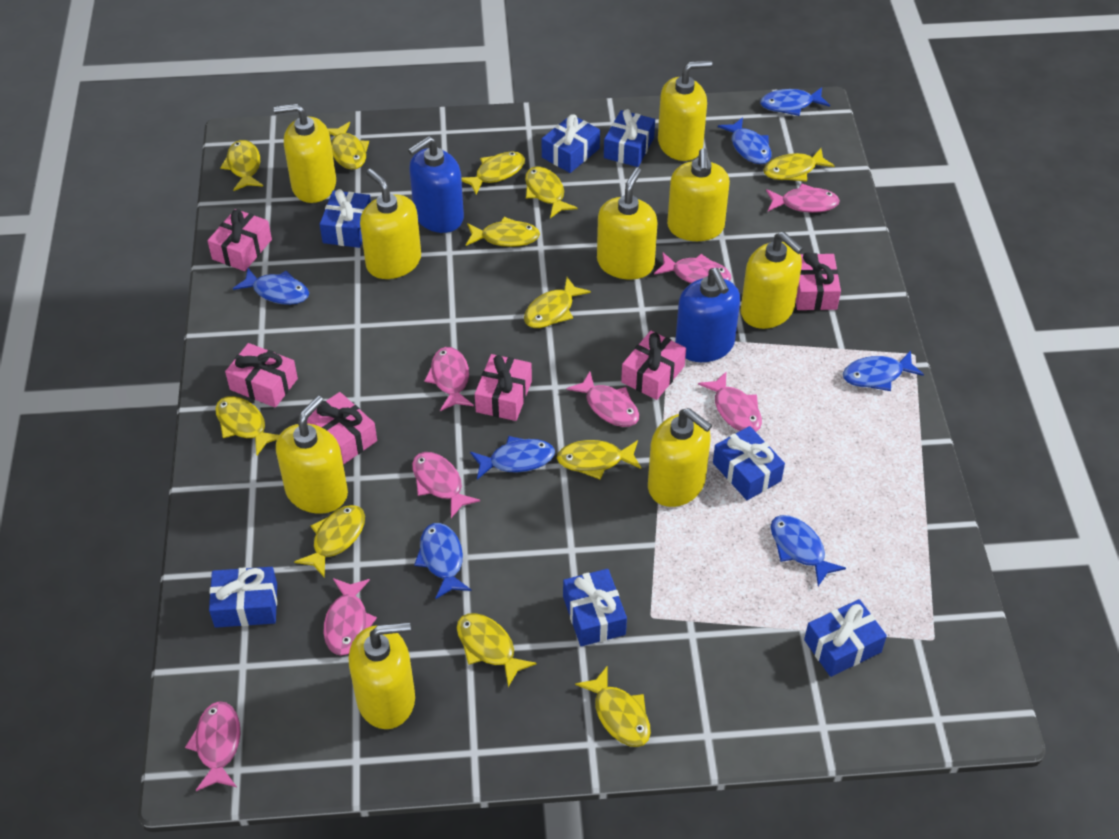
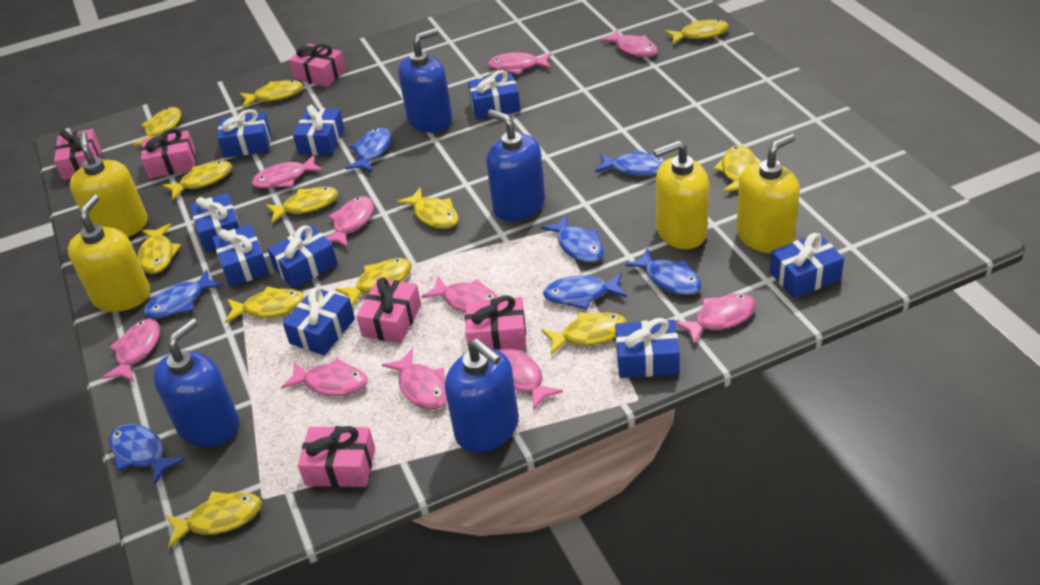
blue gift: 7 -> 9
blue soap dispenser: 2 -> 4
pink fish: 8 -> 10
yellow soap dispenser: 9 -> 4

